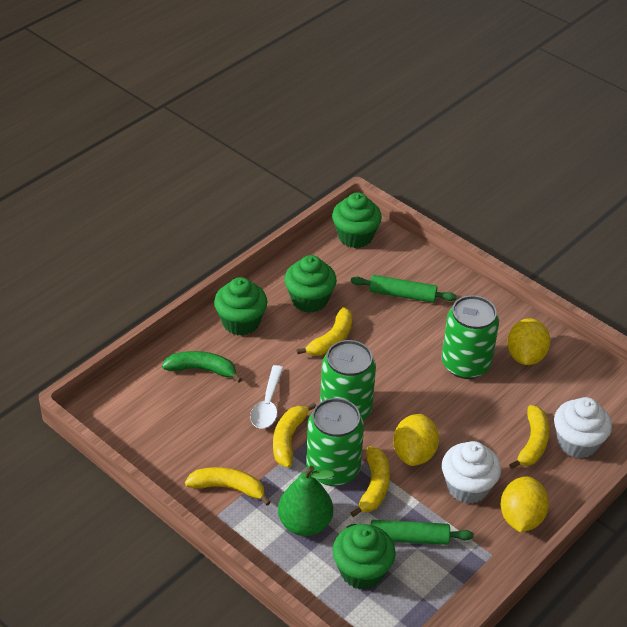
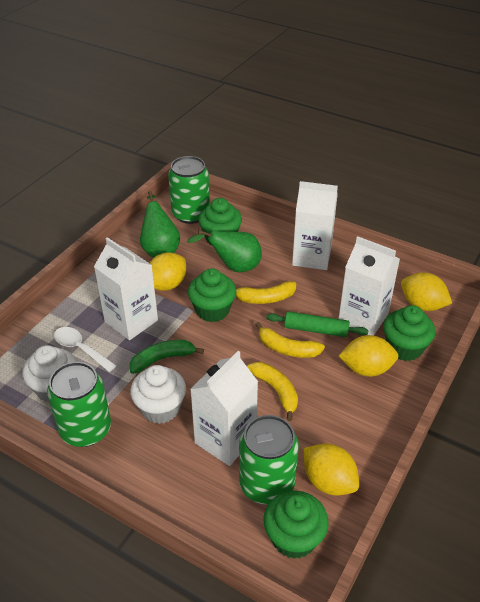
green pear: 1 -> 2
green rolling pin: 2 -> 1
white carton: 0 -> 4
yellow banana: 5 -> 3
yellow lemon: 3 -> 4

